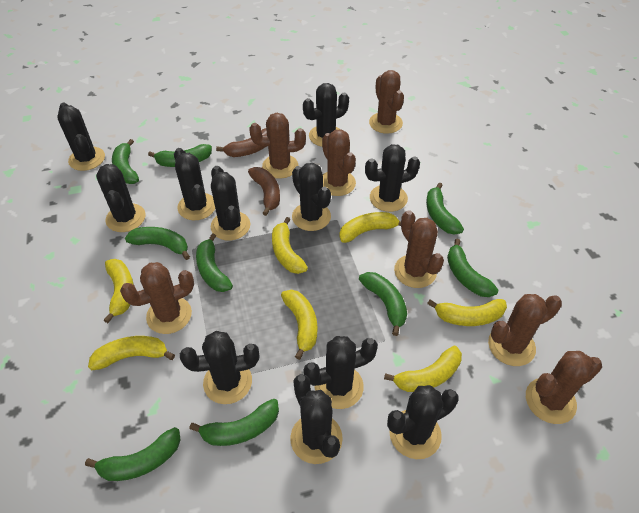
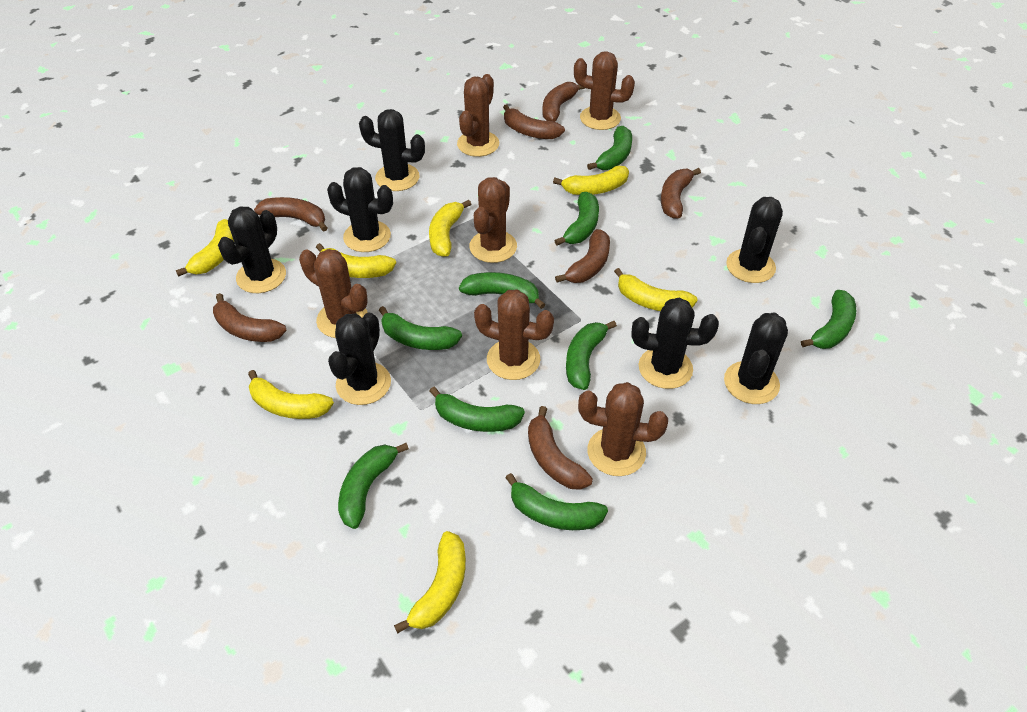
black cactus: 11 -> 7
brown banana: 2 -> 7
brown cactus: 7 -> 6

